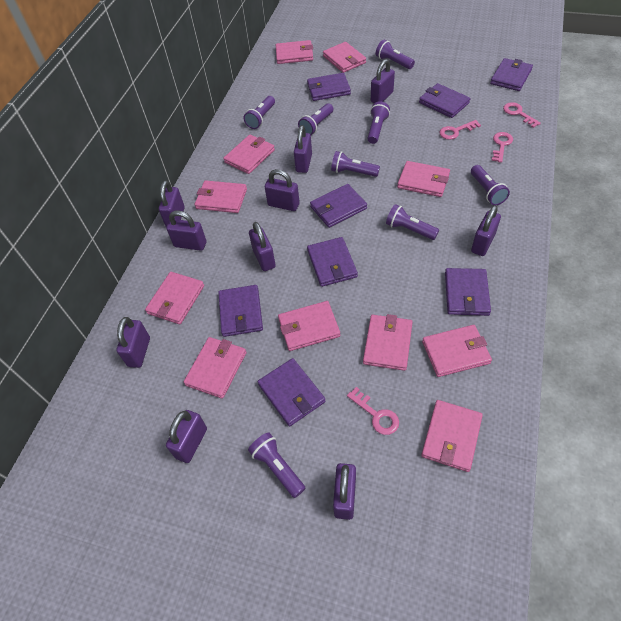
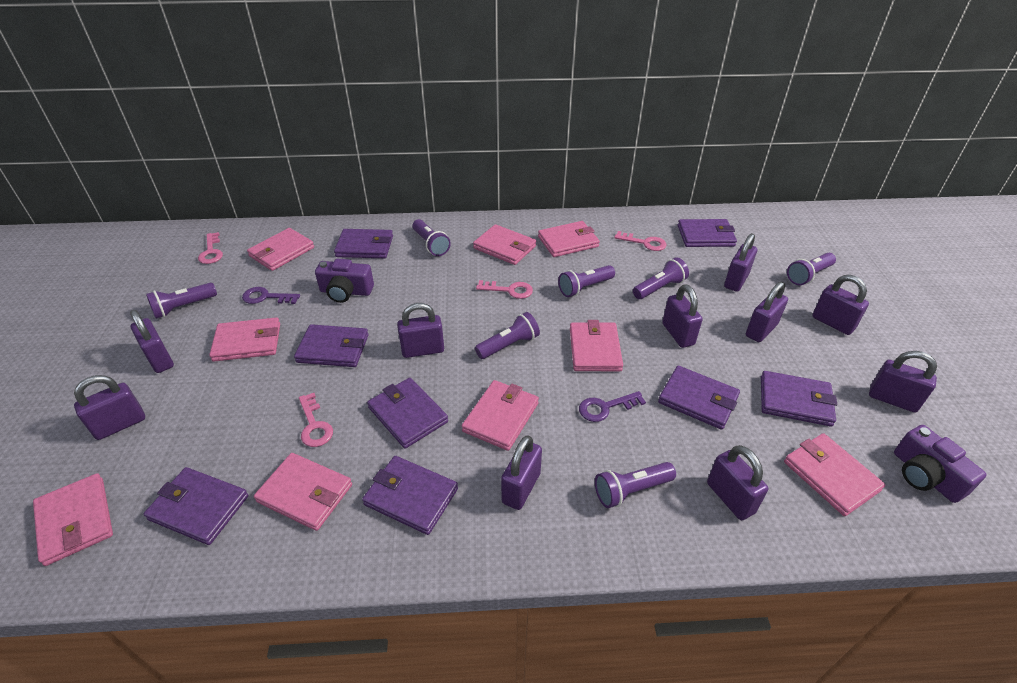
pink wallet: 11 -> 9
purple camera: 0 -> 2
purple flashlight: 8 -> 7
purple key: 0 -> 2

